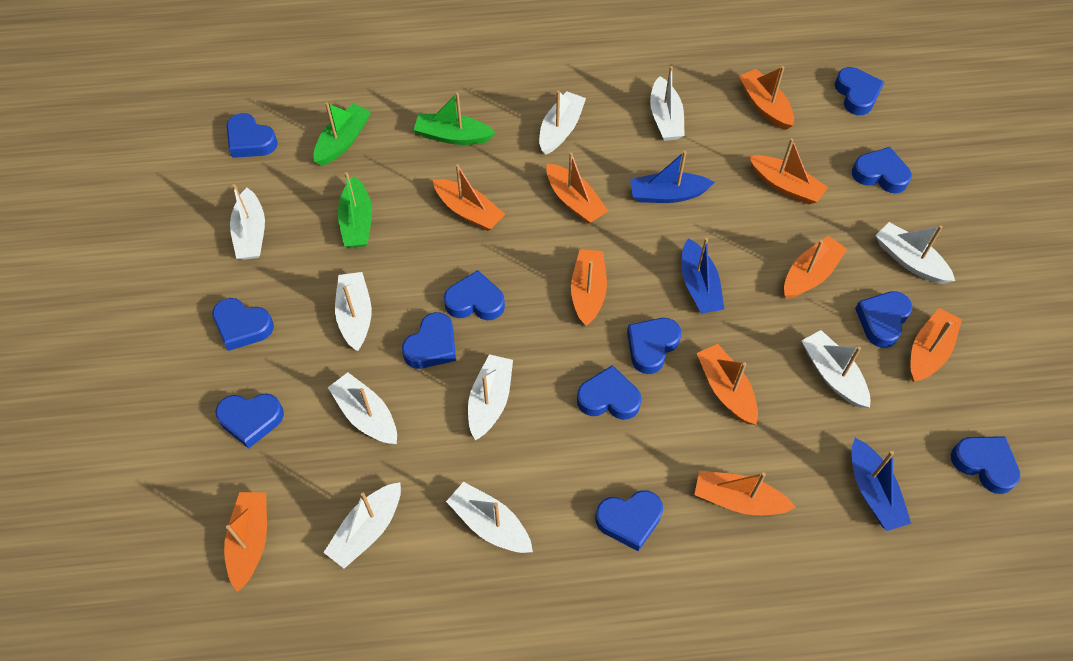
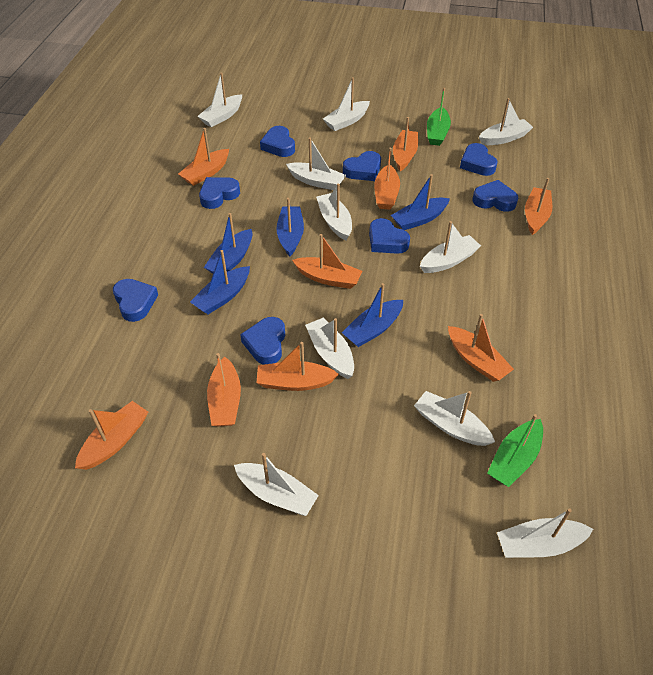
blue boat: 3 -> 5
blue heart: 12 -> 8
green boat: 3 -> 2
orange boat: 10 -> 9

